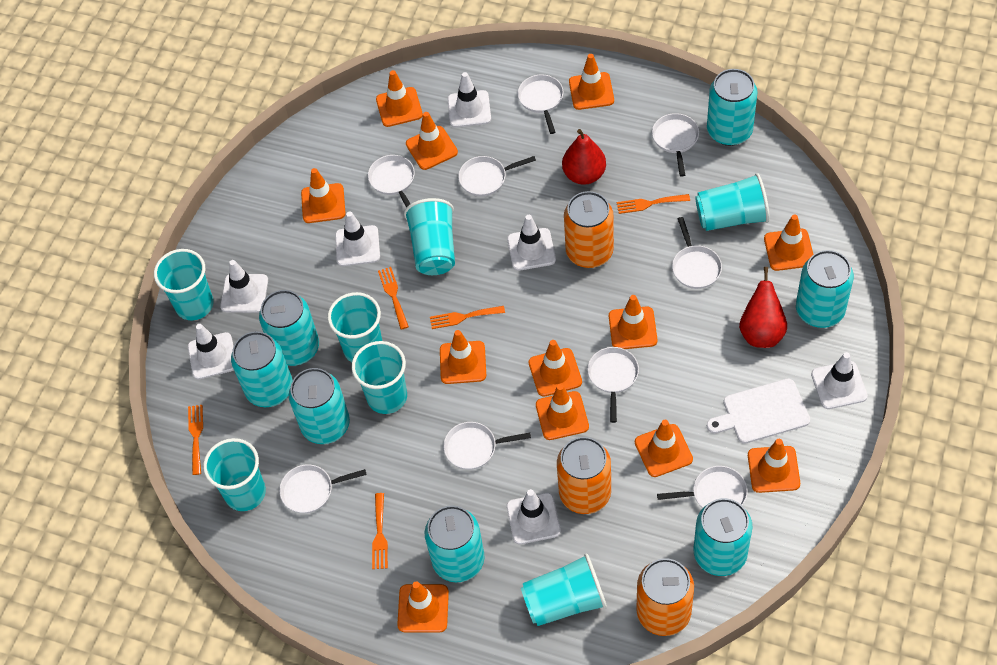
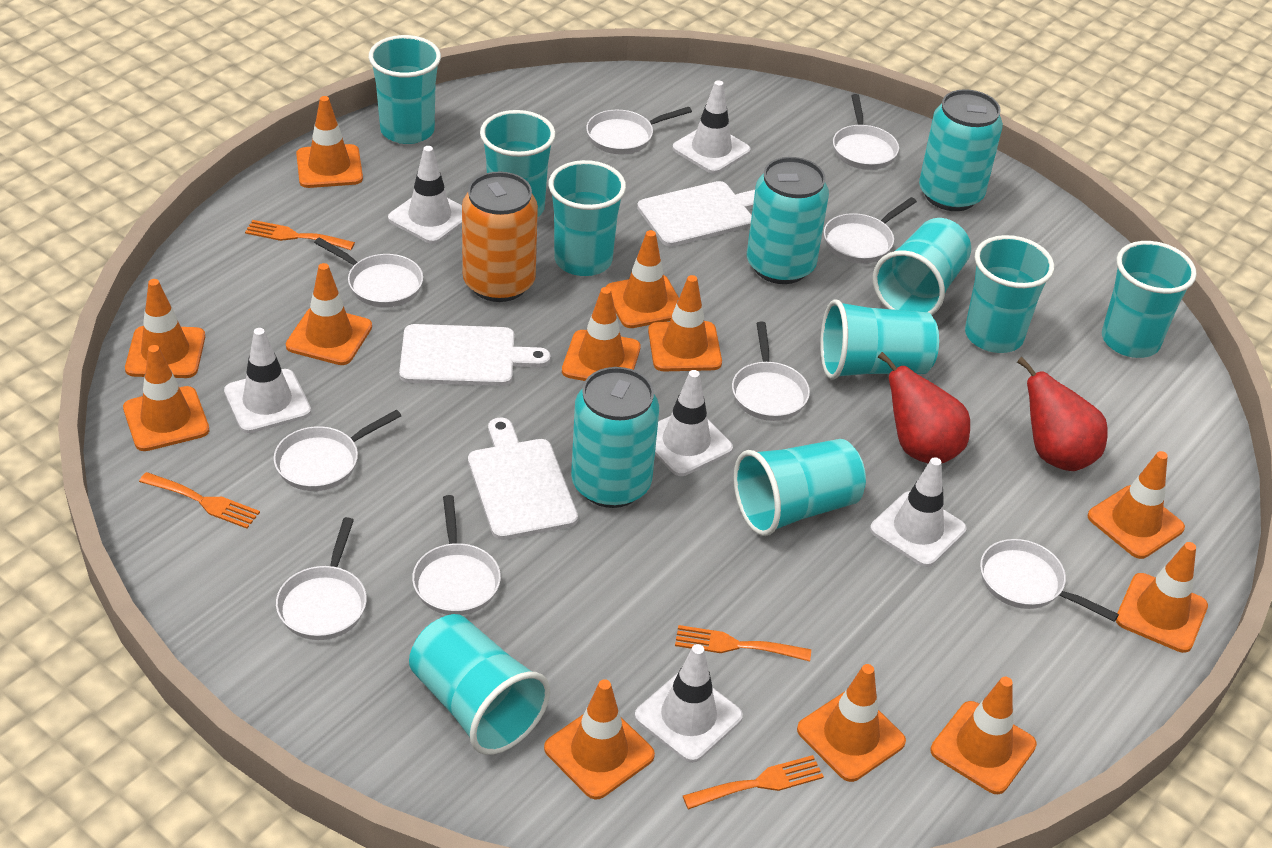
orange can: 3 -> 1
orange fork: 5 -> 4
turquoise can: 7 -> 3
turquoise cup: 7 -> 9
white cutting board: 1 -> 3
white traffic cone: 7 -> 6

